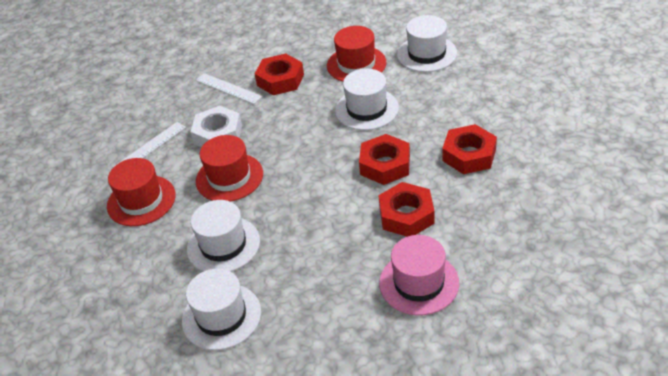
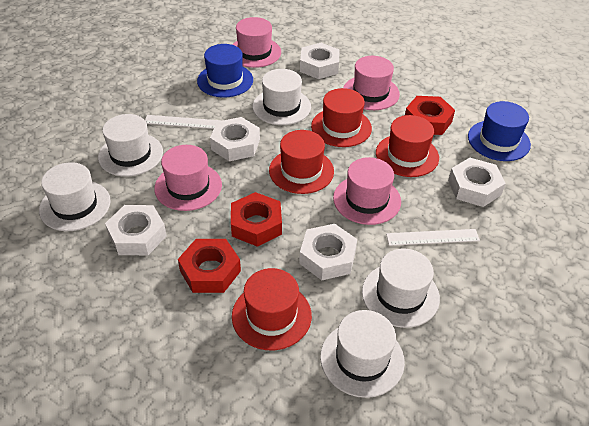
blue hat: 0 -> 2
pink hat: 1 -> 4
red hat: 3 -> 4
red nut: 4 -> 3
white hat: 4 -> 5
white nut: 1 -> 5

